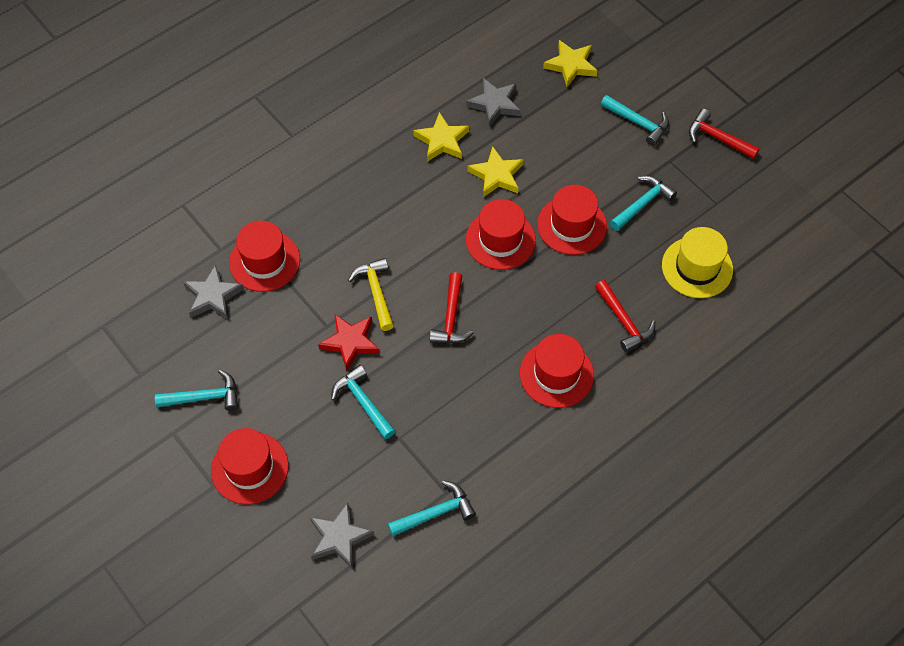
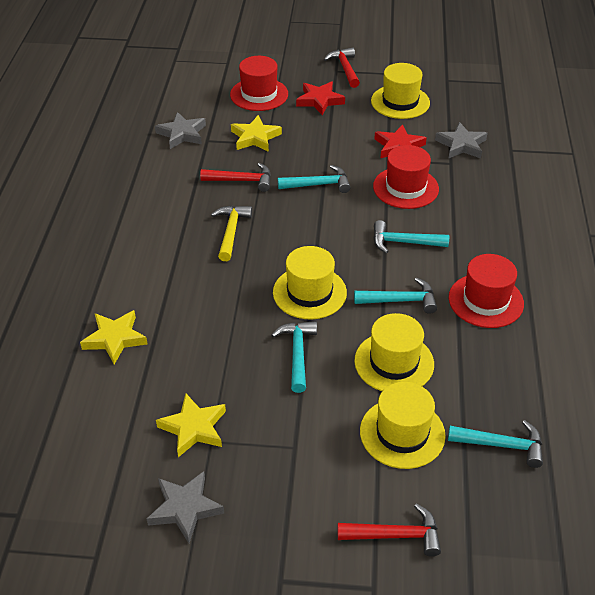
red hat: 5 -> 3
red star: 1 -> 2
yellow hat: 1 -> 4

